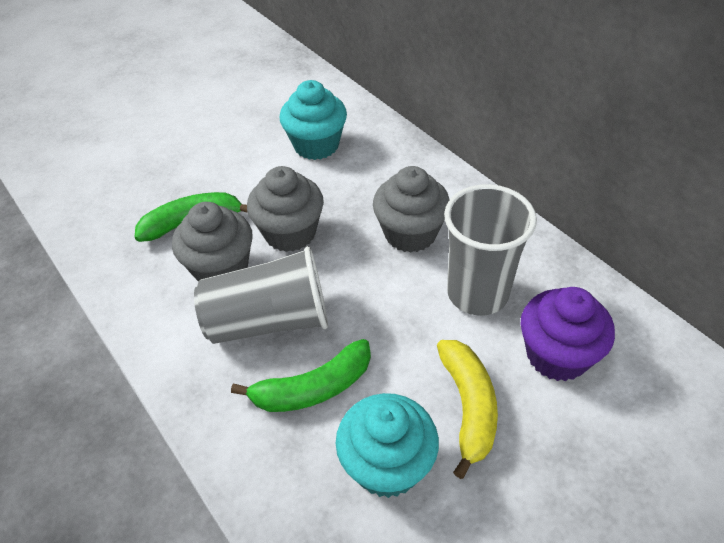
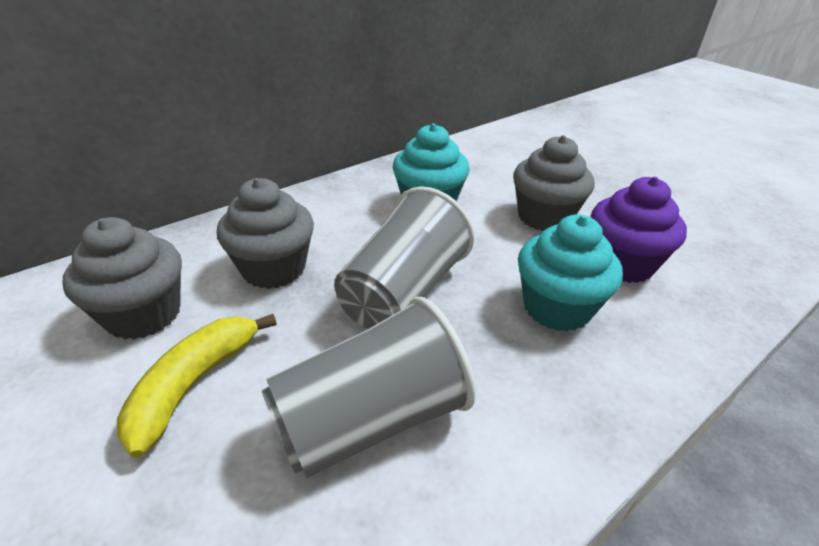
green banana: 2 -> 0

